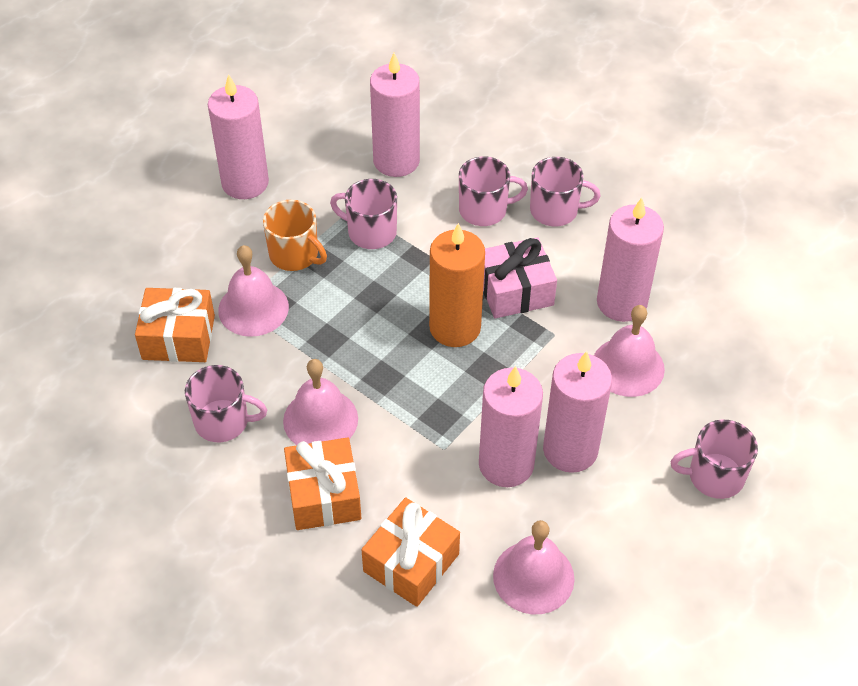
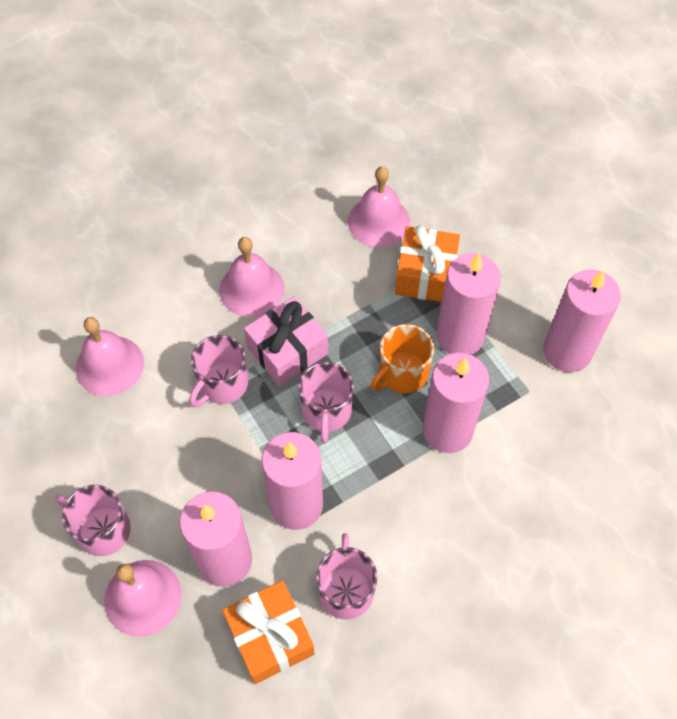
orange candle: 1 -> 0
orange gift: 3 -> 2
pink mug: 5 -> 4

